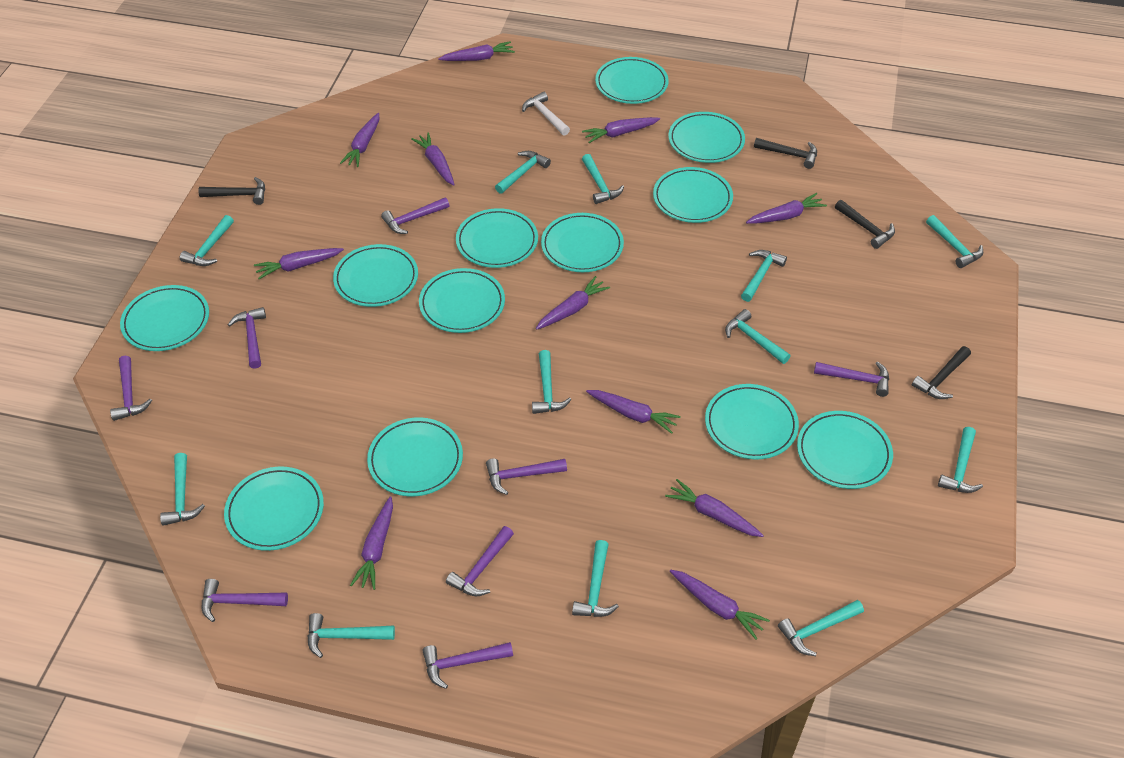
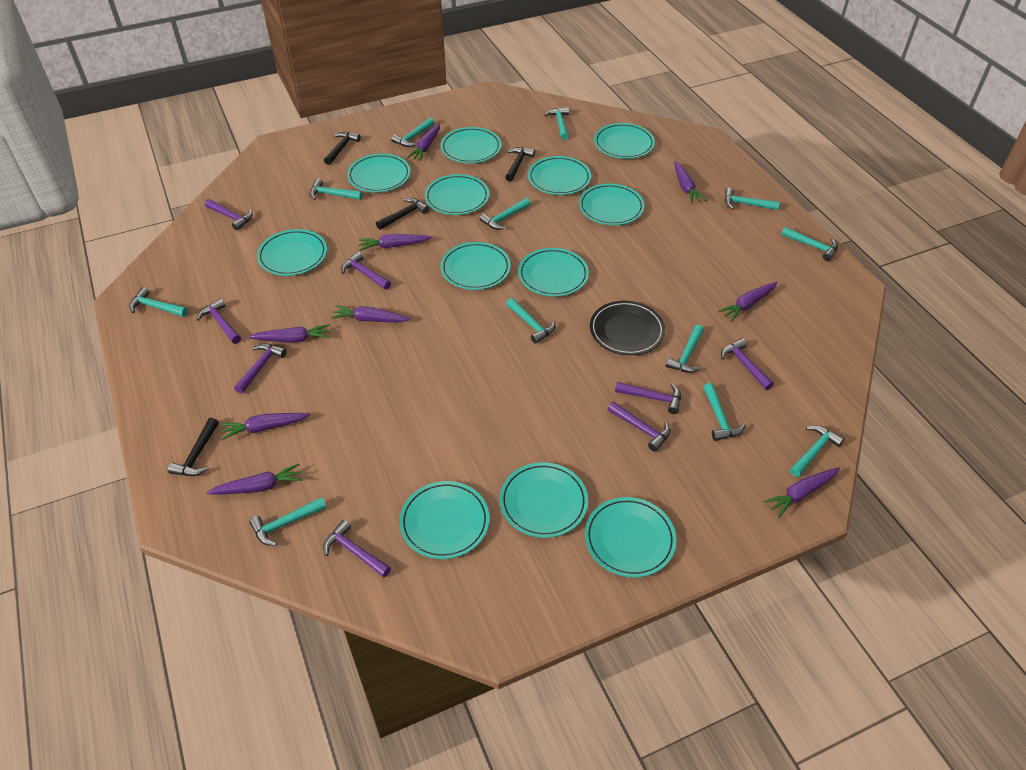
black plate: 0 -> 1
purple carrot: 11 -> 9
white hammer: 1 -> 0

